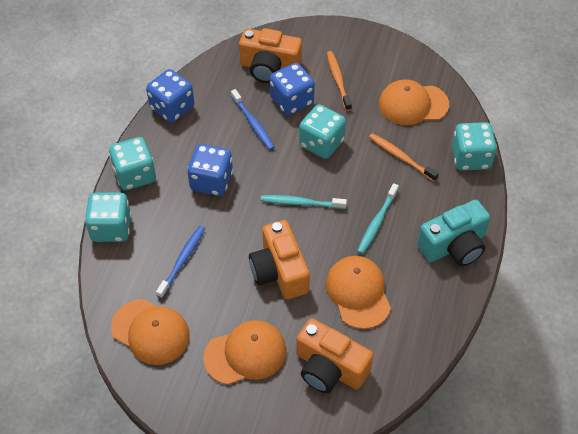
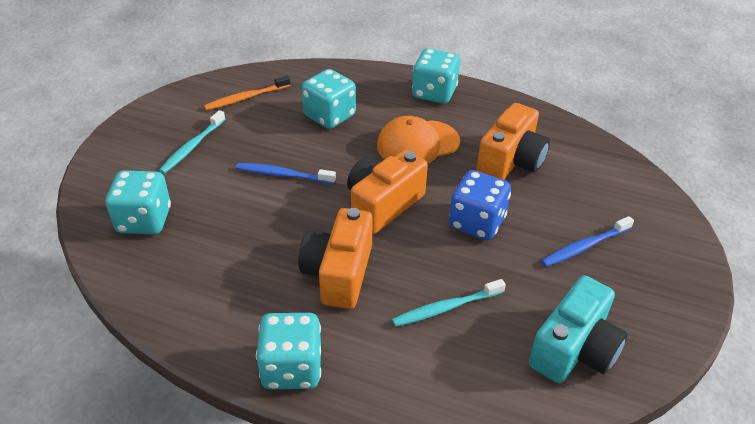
blue dice: 3 -> 1
orange cap: 4 -> 1
orange toothbrush: 2 -> 1

